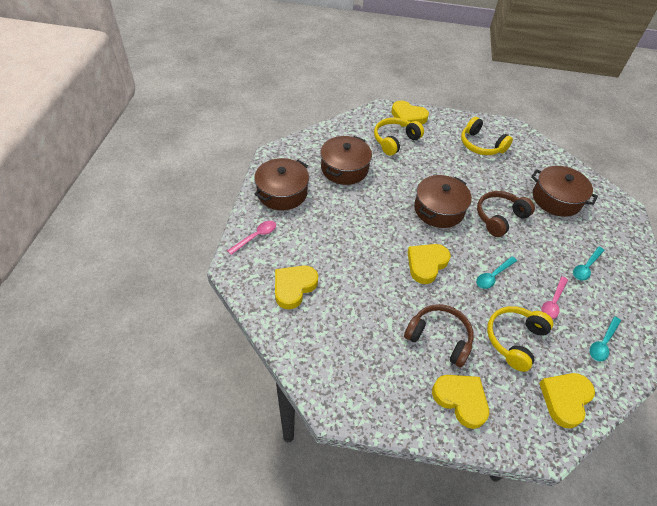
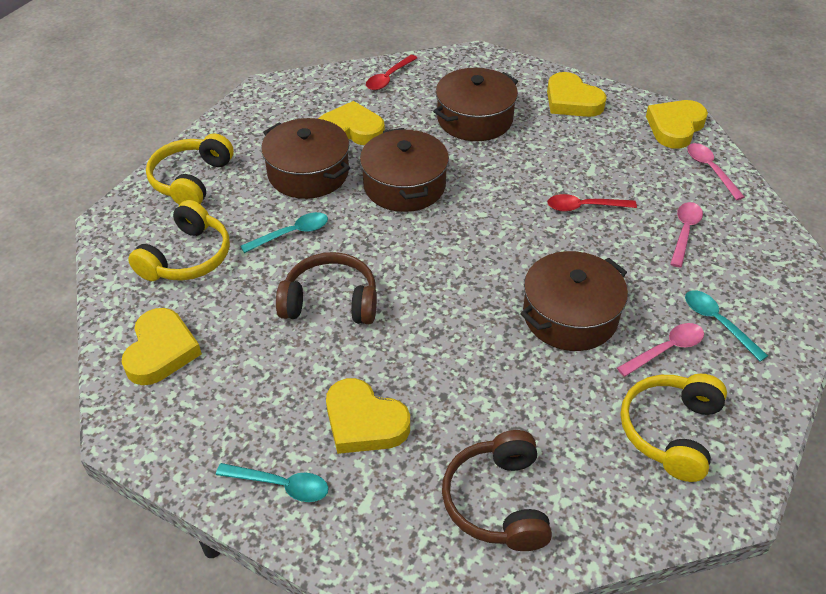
pink spoon: 2 -> 3
red spoon: 0 -> 2

